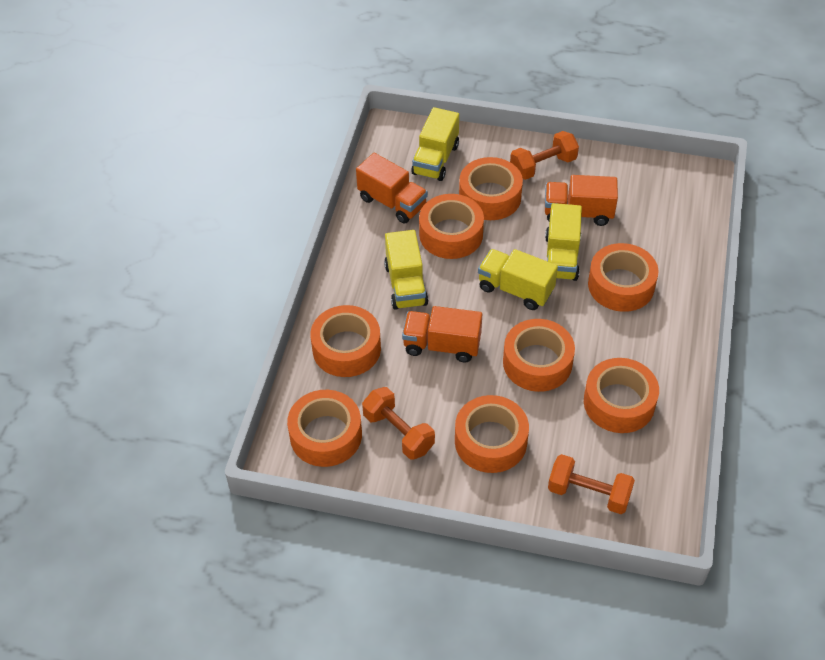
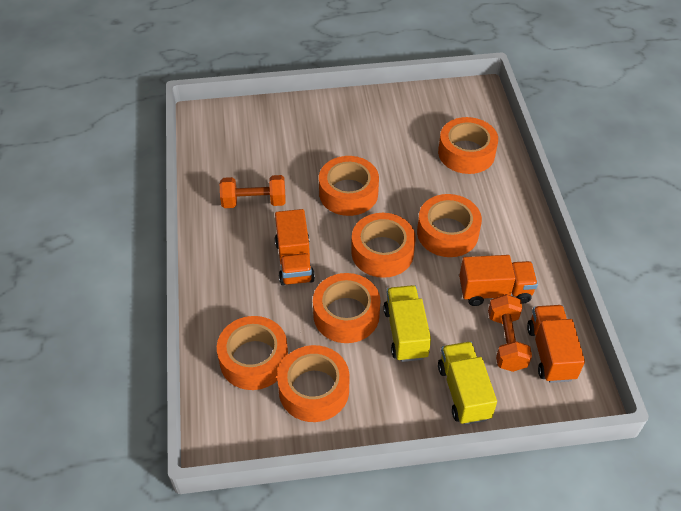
orange dumbbell: 3 -> 2
orange tape: 8 -> 7
yellow truck: 4 -> 2

